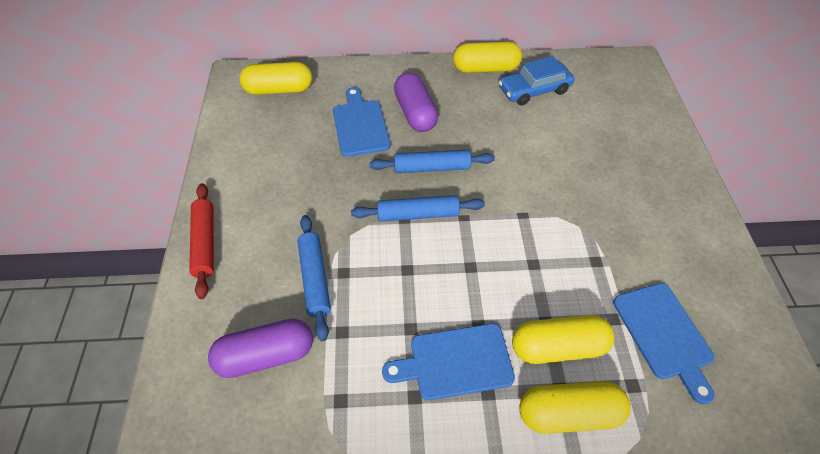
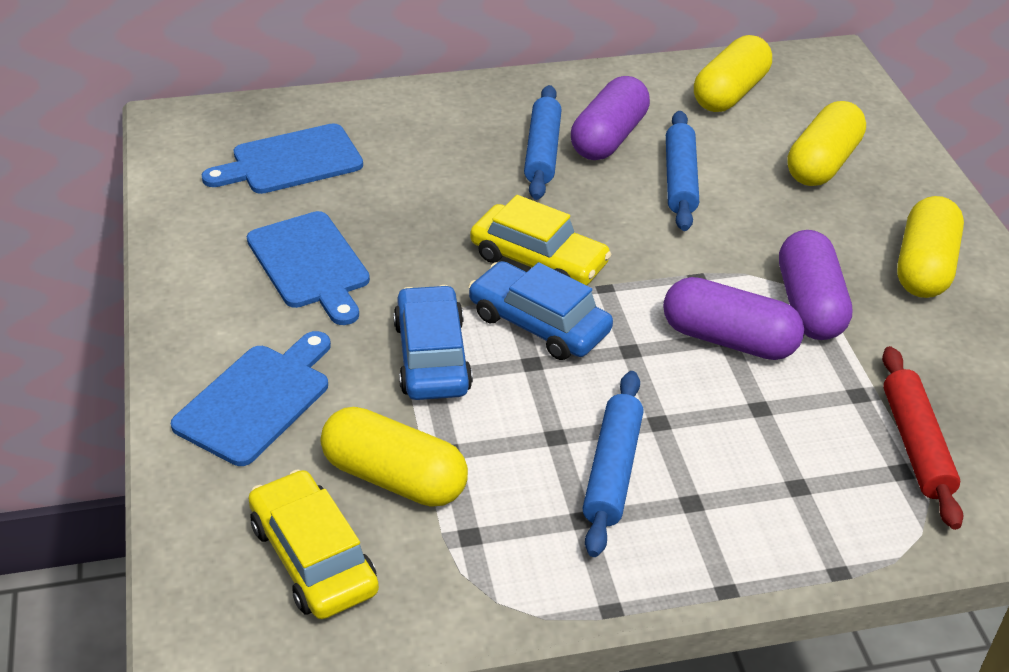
blue car: 1 -> 2
purple capsule: 2 -> 3
yellow car: 0 -> 2

